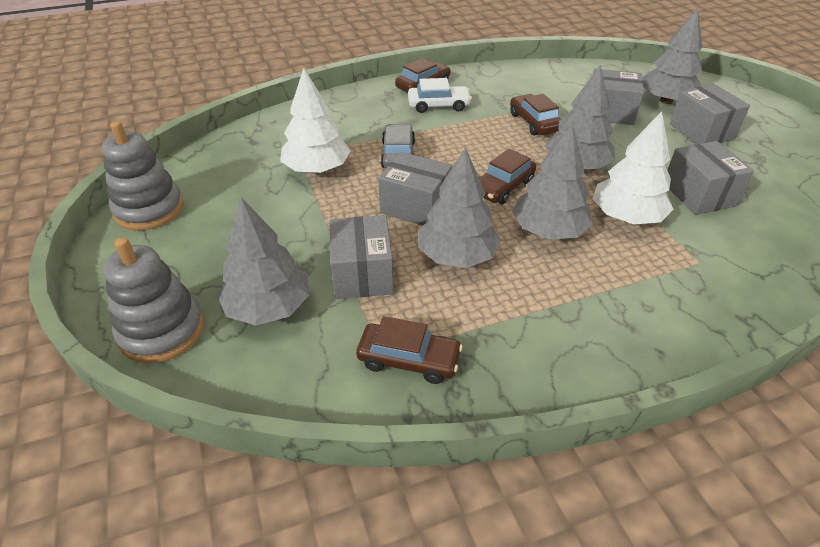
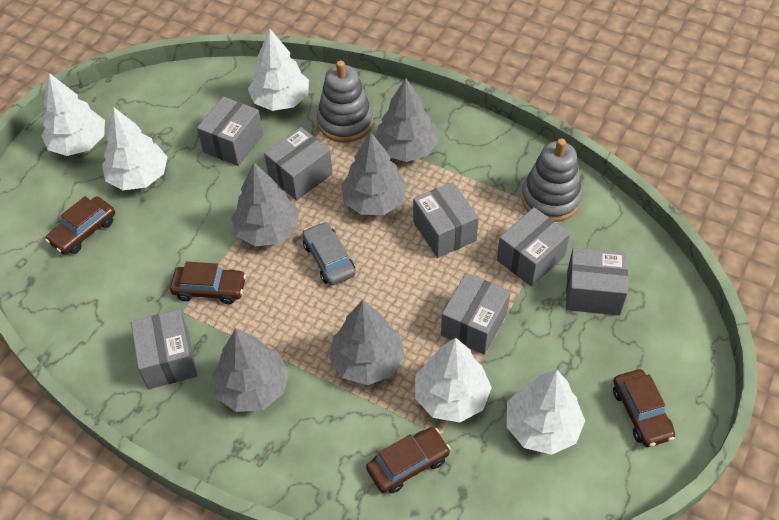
grey box: 5 -> 7
white car: 1 -> 0
white tree: 2 -> 5

